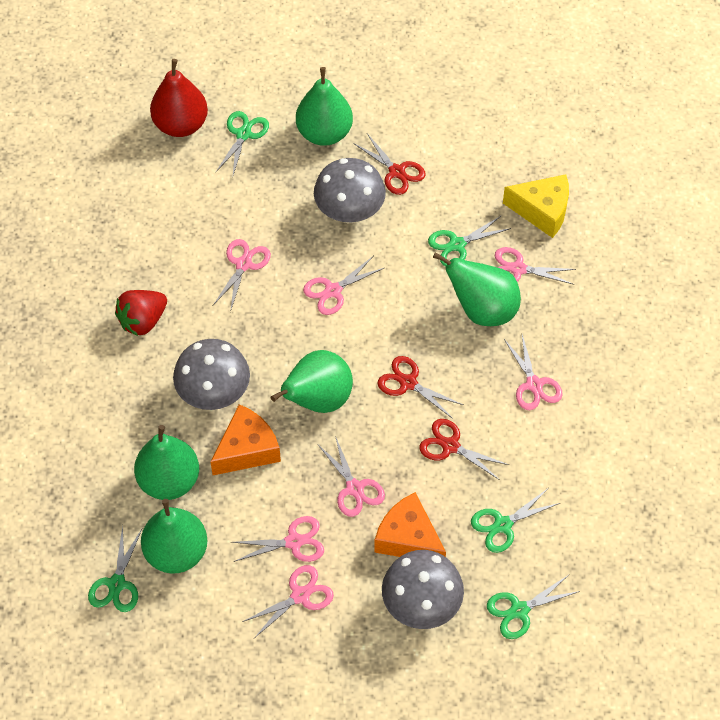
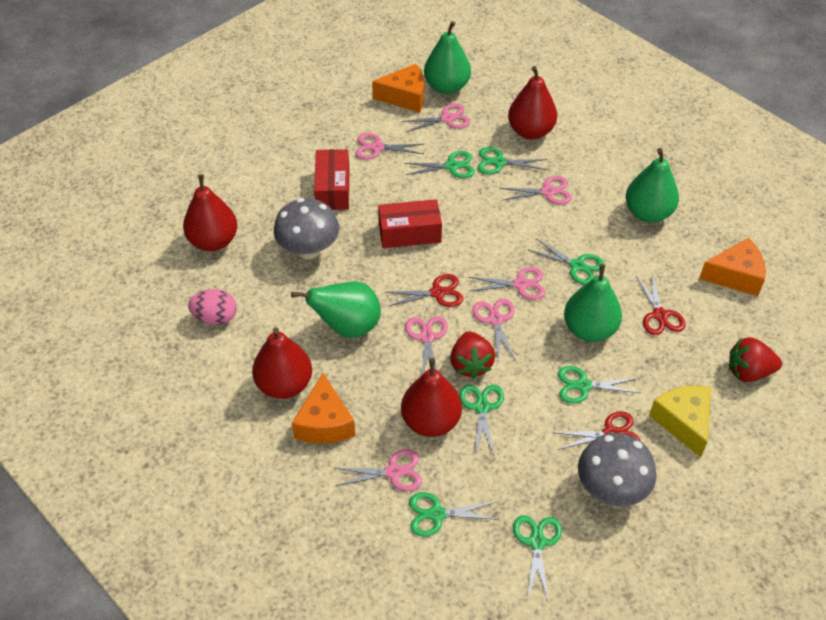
green pear: 5 -> 4
green scissors: 5 -> 7
grey mushroom: 3 -> 2
orange cheese: 2 -> 3
pink egg: 0 -> 1
red box: 0 -> 2
red pear: 1 -> 4
red strawberry: 1 -> 2

